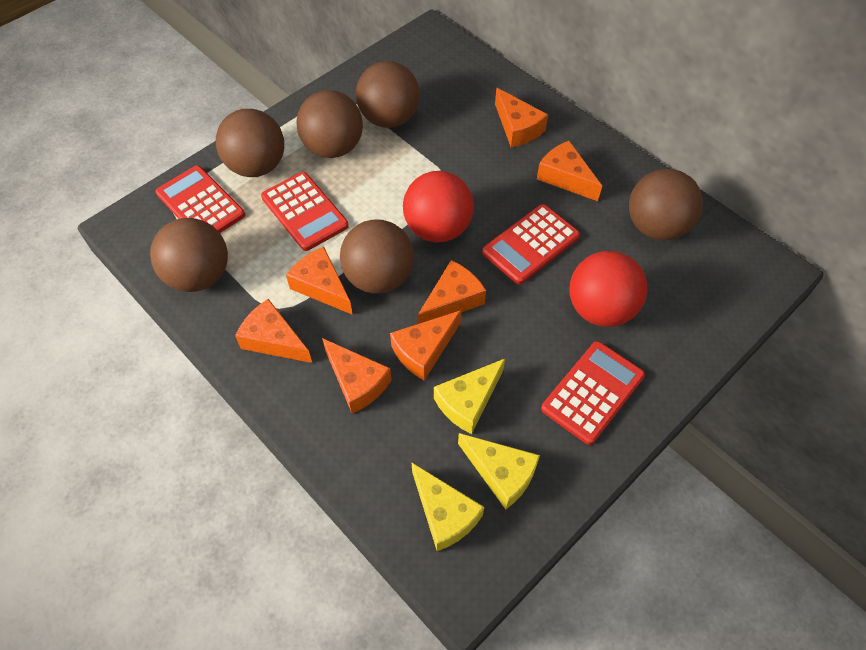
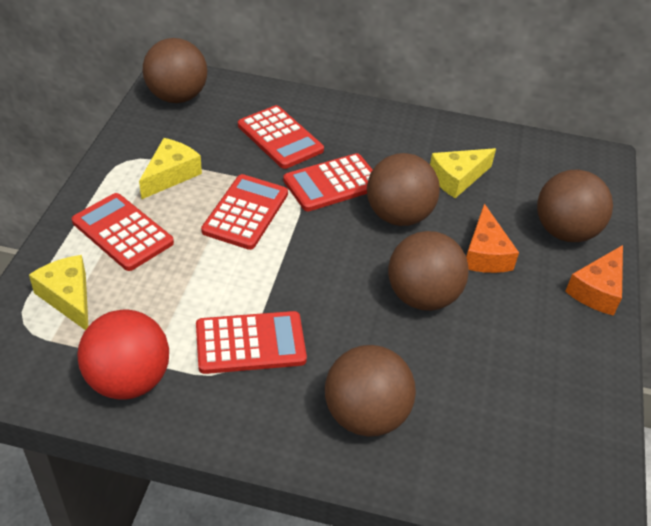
brown ball: 6 -> 5
orange cheese: 7 -> 2
red ball: 2 -> 1
red calculator: 4 -> 5

